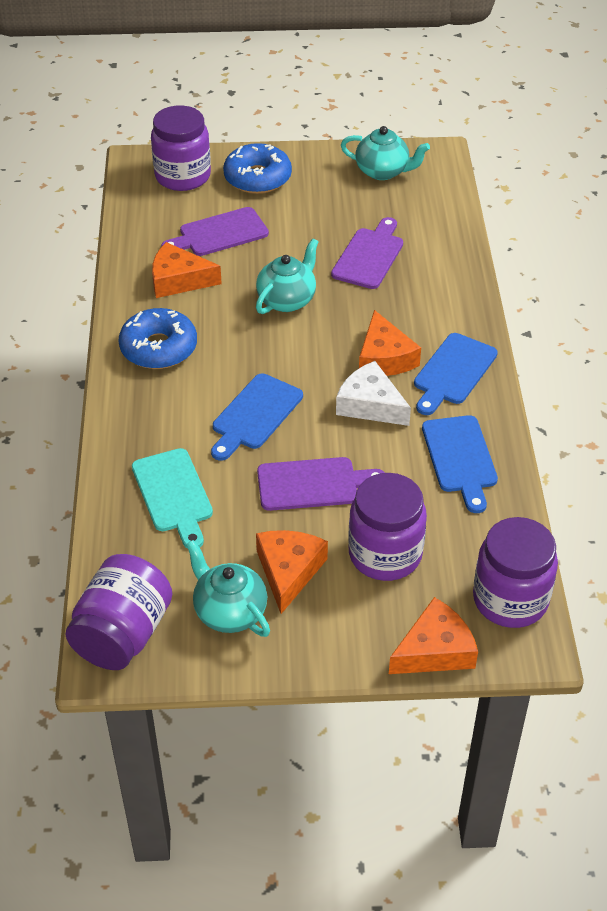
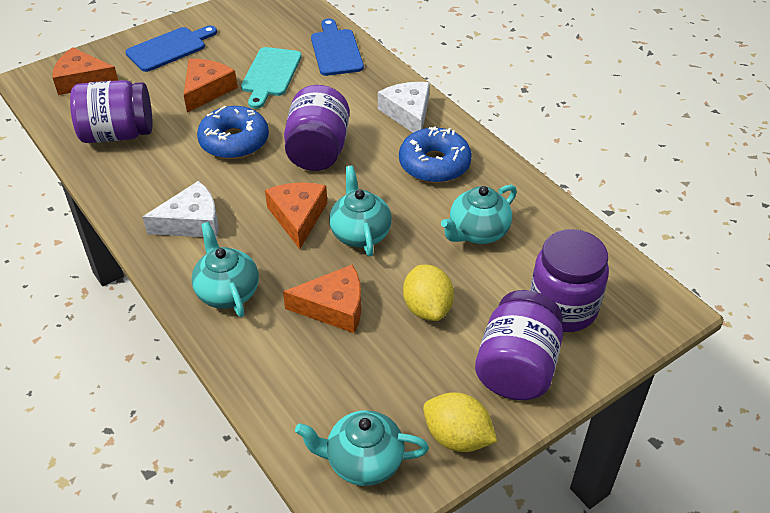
blue cutting board: 3 -> 2
purple cutting board: 3 -> 0
turquoise teapot: 3 -> 4
white cheese: 1 -> 2
yellow lemon: 0 -> 2

